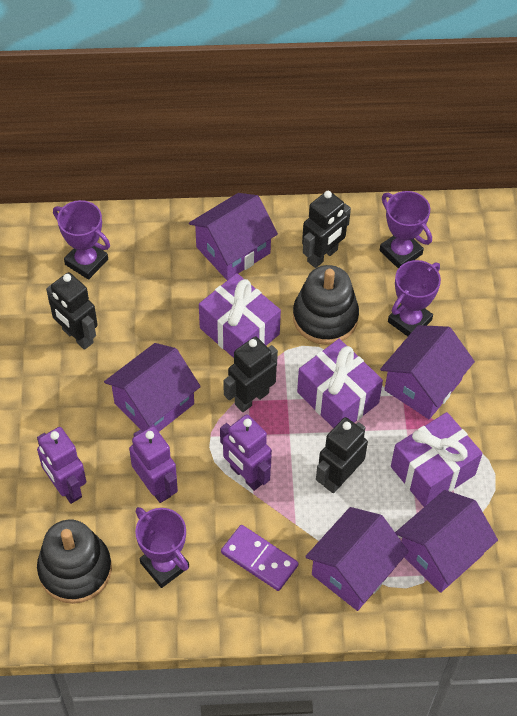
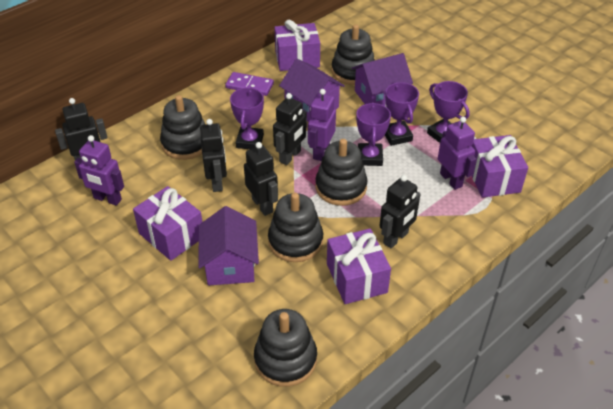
black robot: 4 -> 5
black stacking toy: 2 -> 5
purple gift: 3 -> 4
purple house: 5 -> 3

